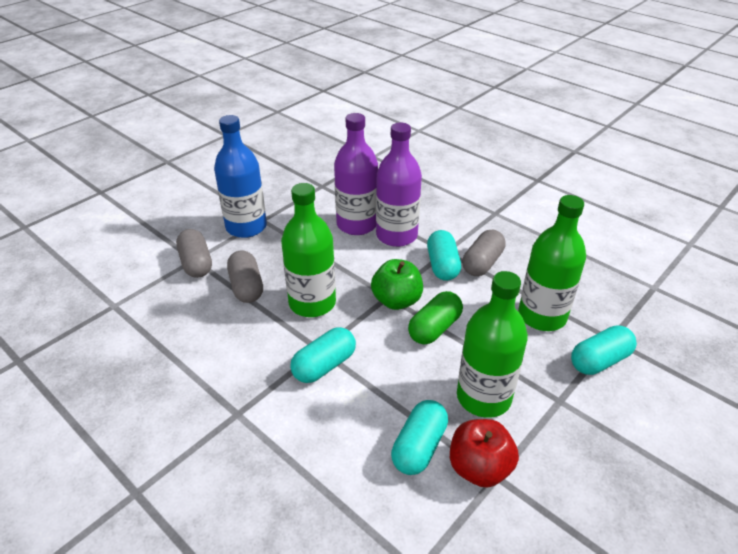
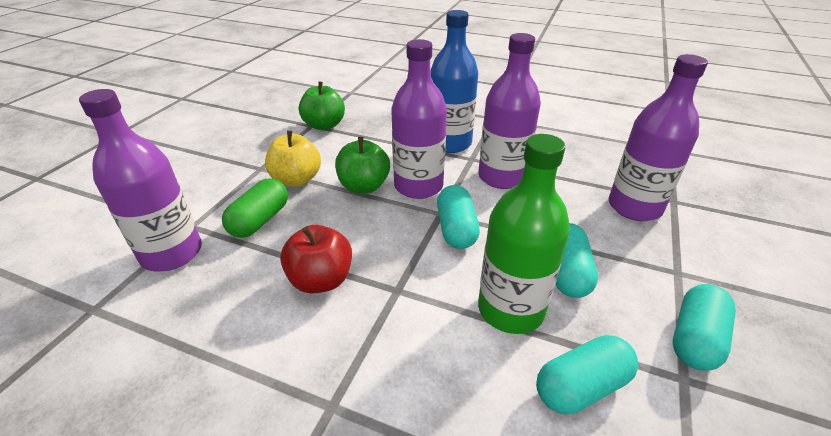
green apple: 1 -> 2
green bottle: 3 -> 1
grey capsule: 3 -> 0
purple bottle: 2 -> 4
yellow apple: 0 -> 1

